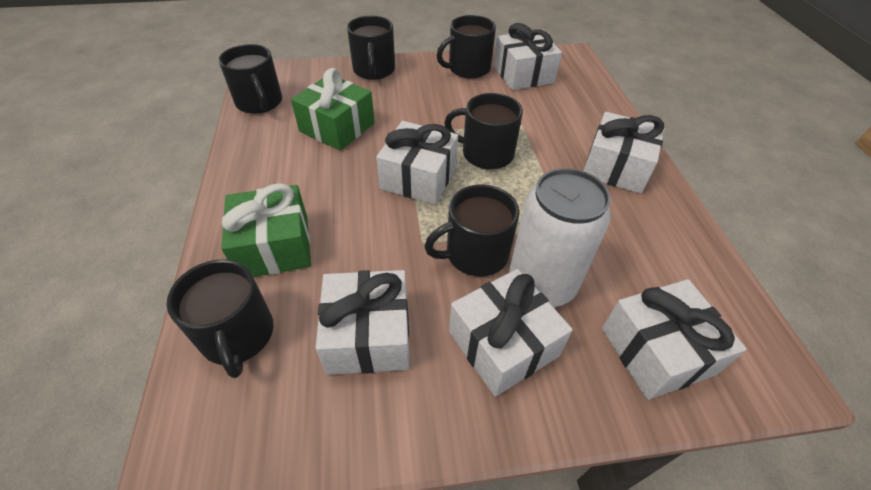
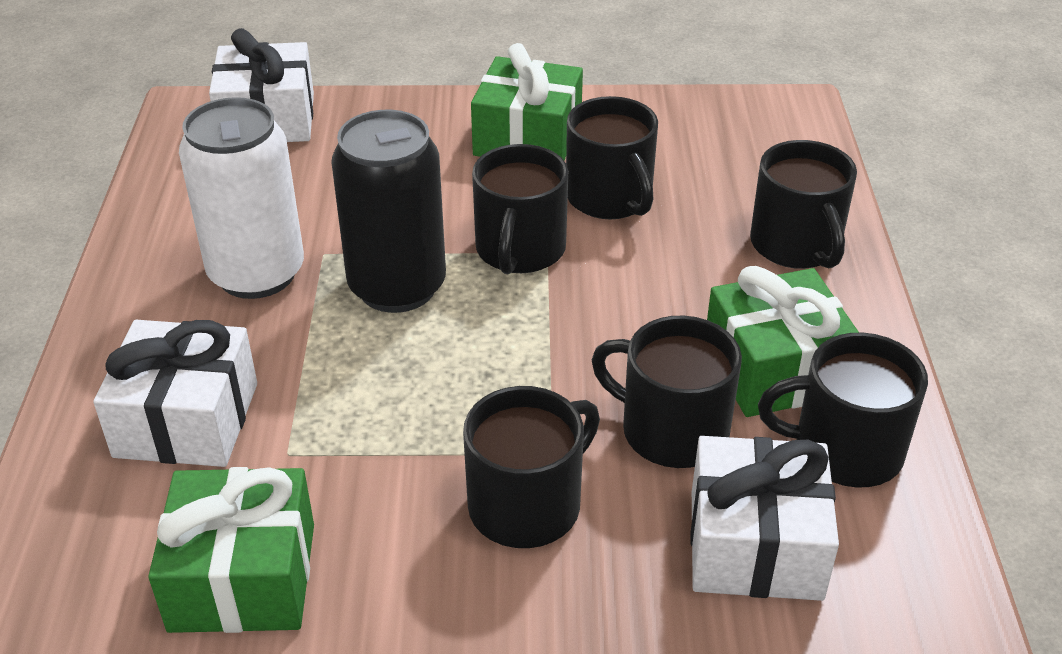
black can: 0 -> 1
green gift: 2 -> 3
white gift: 6 -> 3

